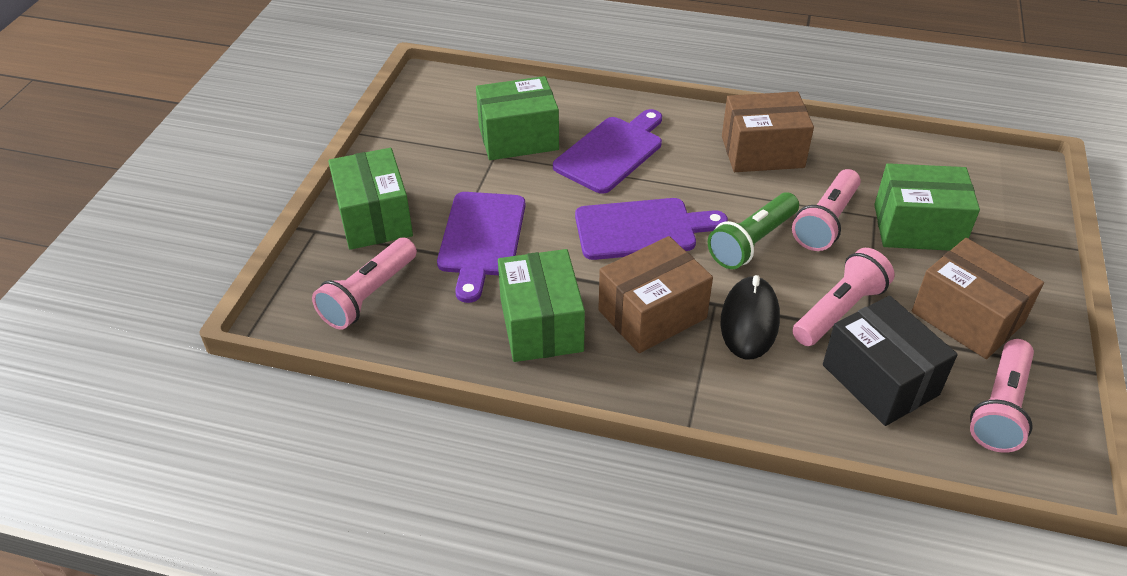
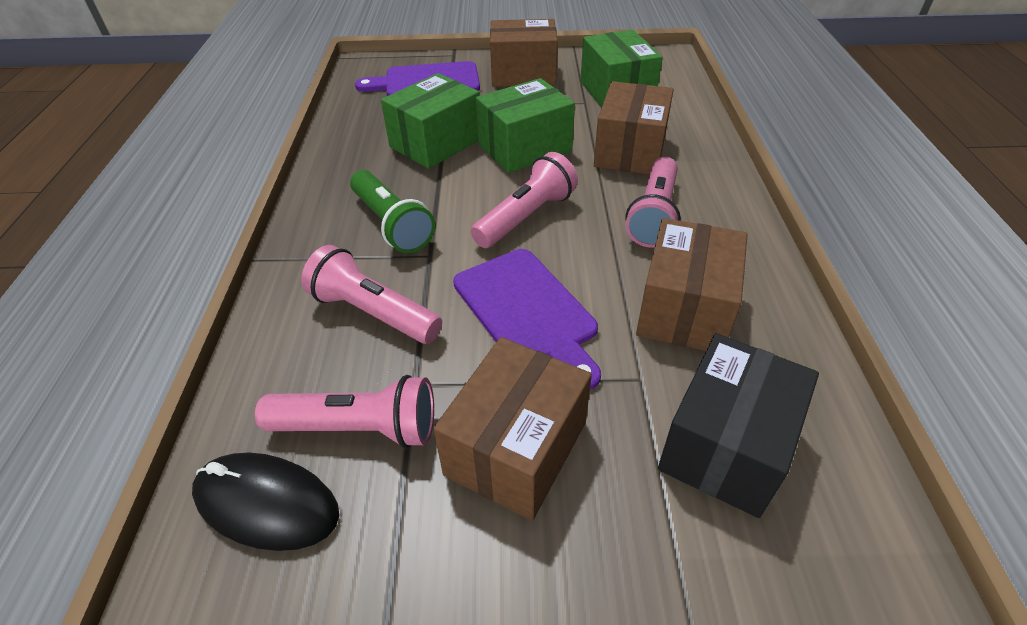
brown box: 3 -> 4
green box: 4 -> 3
purple cutting board: 3 -> 2

